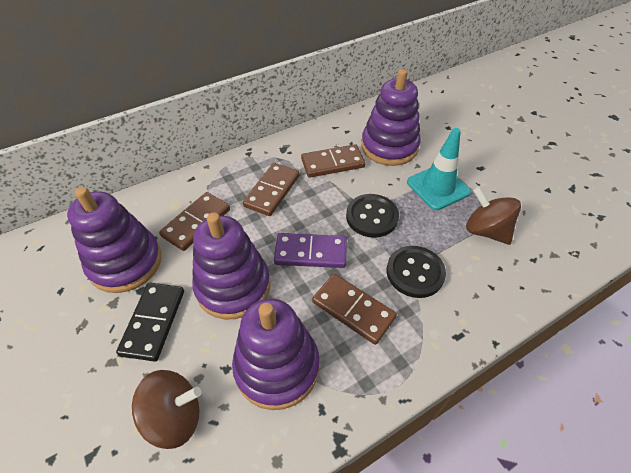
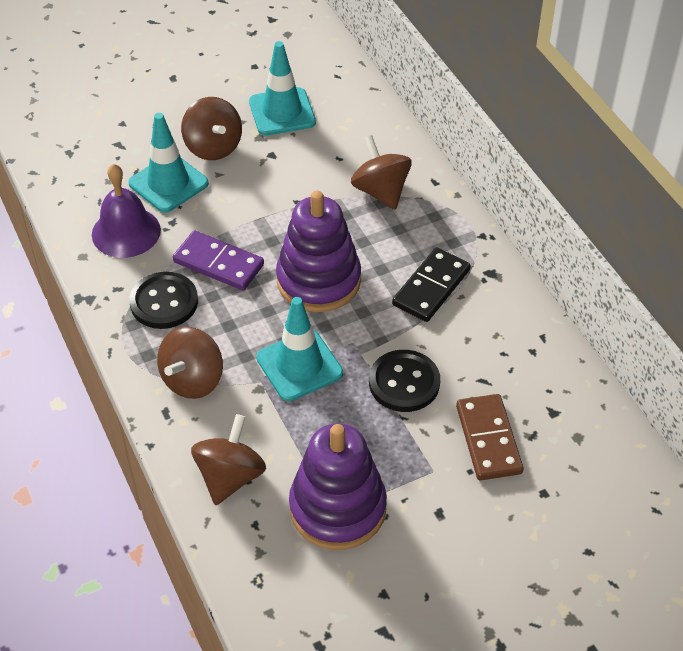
brown domino: 4 -> 1
brown spinning top: 2 -> 4
purple bell: 0 -> 1
purple stacking toy: 4 -> 2
turquoise traffic cone: 1 -> 3

